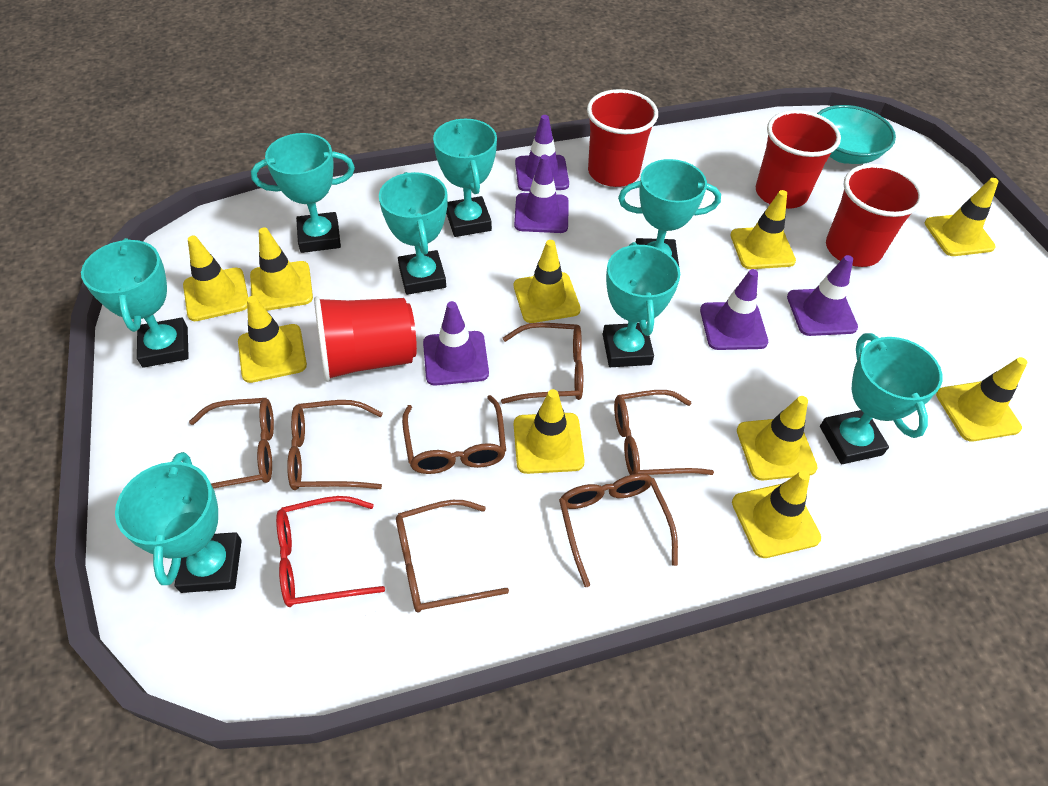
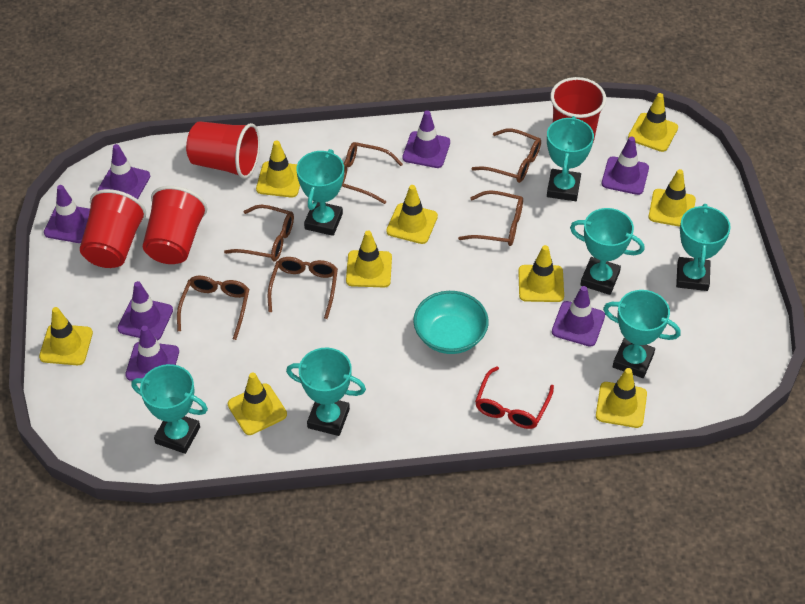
brown glasses: 7 -> 6
purple traffic cone: 5 -> 7
turquoise trophy: 8 -> 7
yellow traffic cone: 10 -> 9

